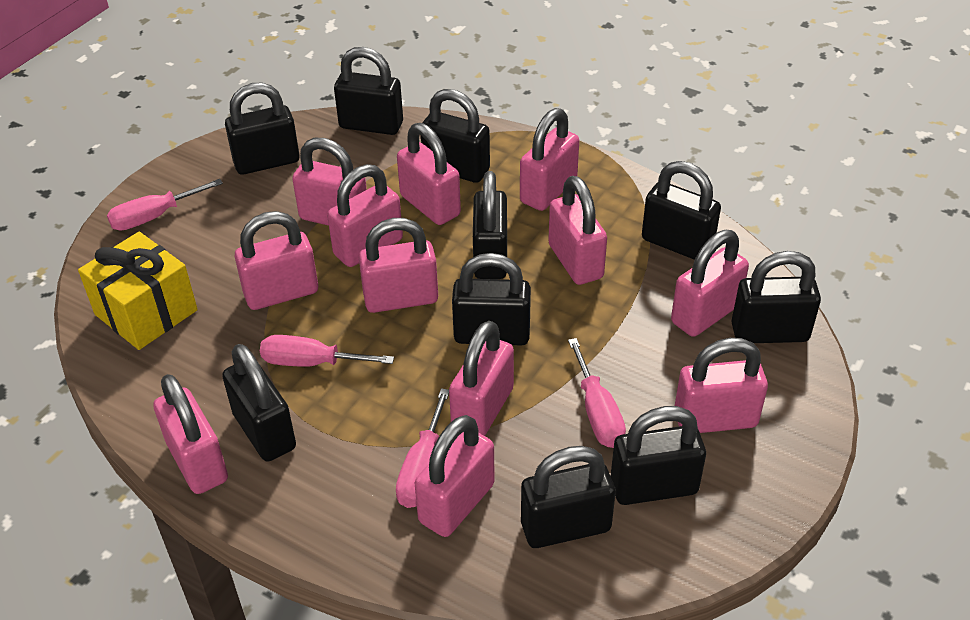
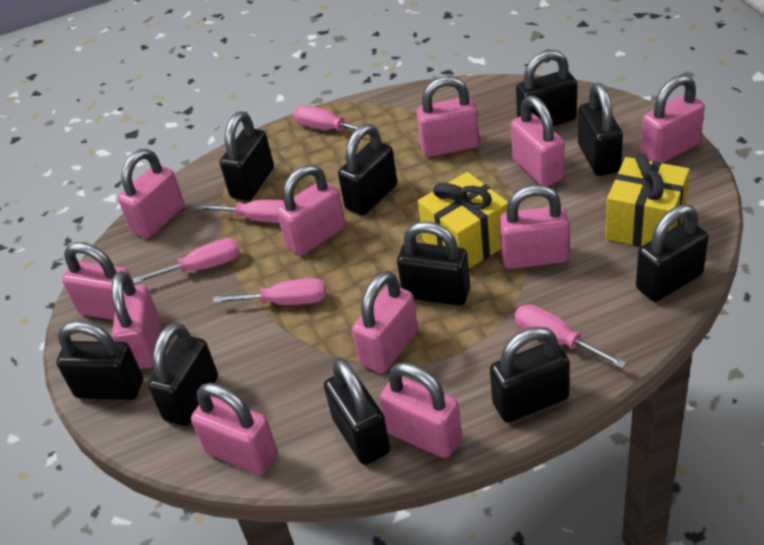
pink padlock: 12 -> 11
pink screwdriver: 4 -> 5
yellow gift: 1 -> 2

